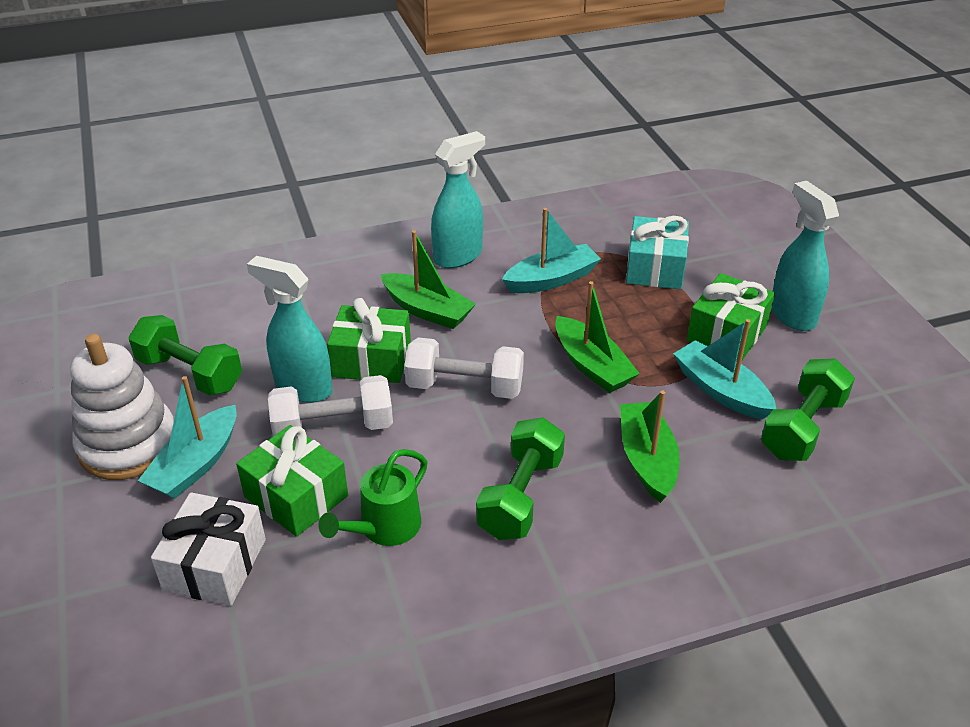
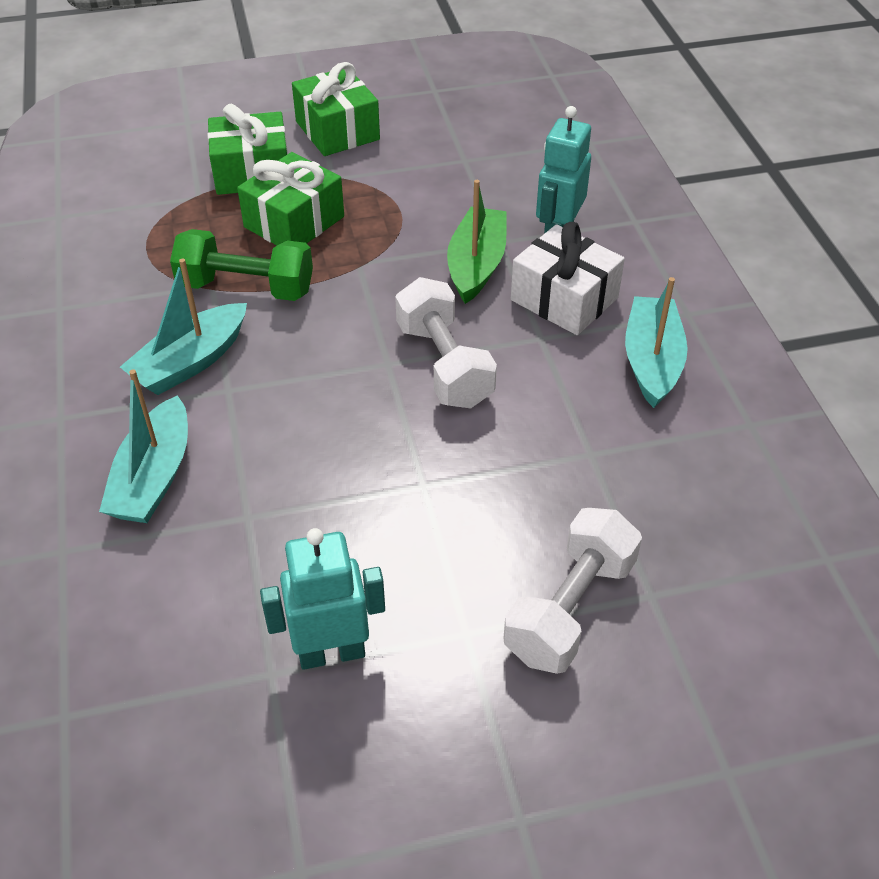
green boat: 3 -> 1
green dumbbell: 3 -> 1
green watering can: 1 -> 0
turquoise gift: 1 -> 0
turquoise robot: 0 -> 2
turquoise spray bottle: 3 -> 0
white stacking toy: 1 -> 0

